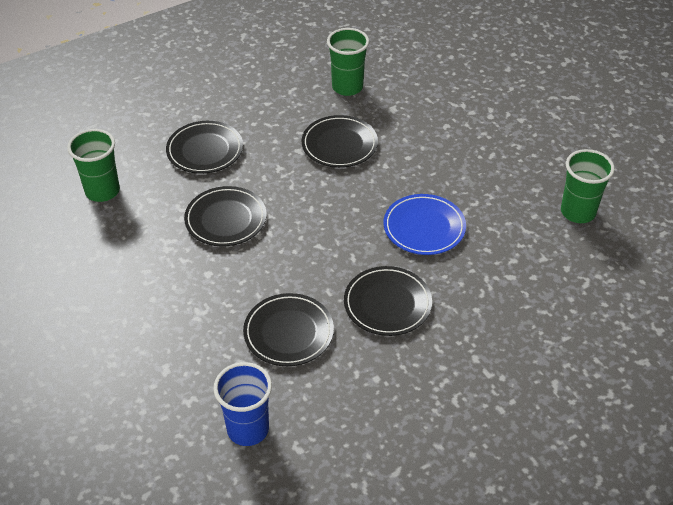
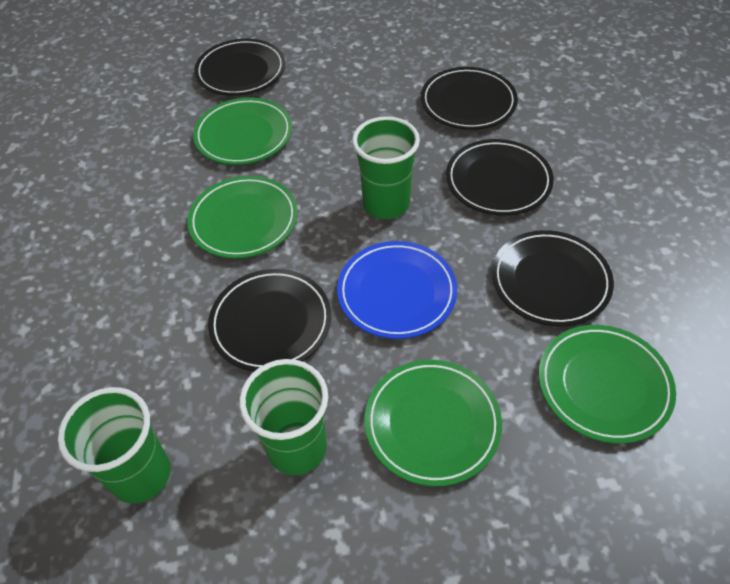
blue cup: 1 -> 0
green plate: 0 -> 4

